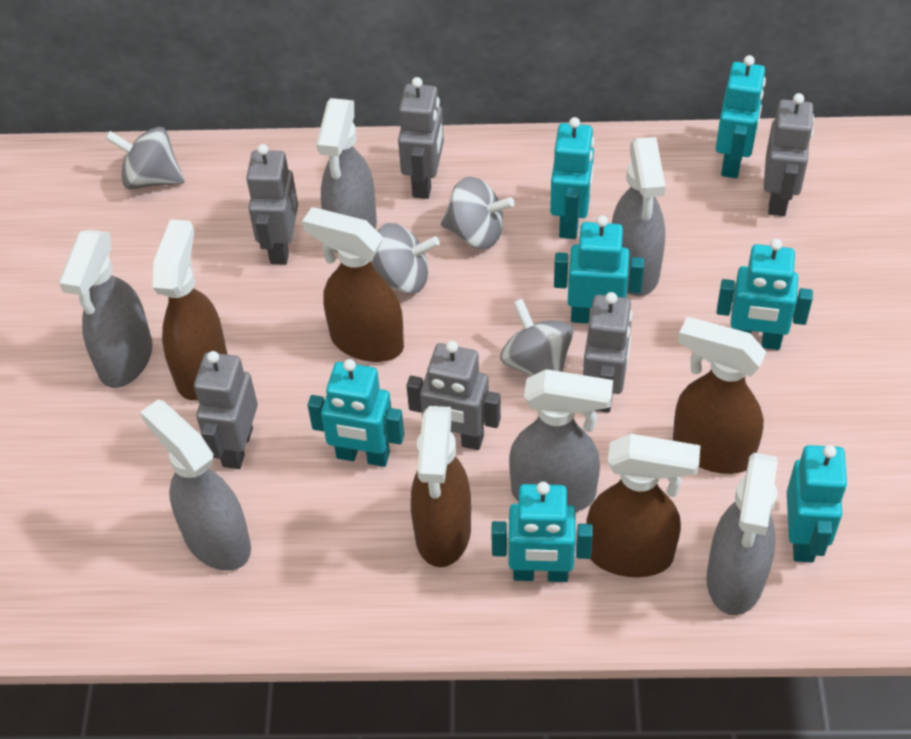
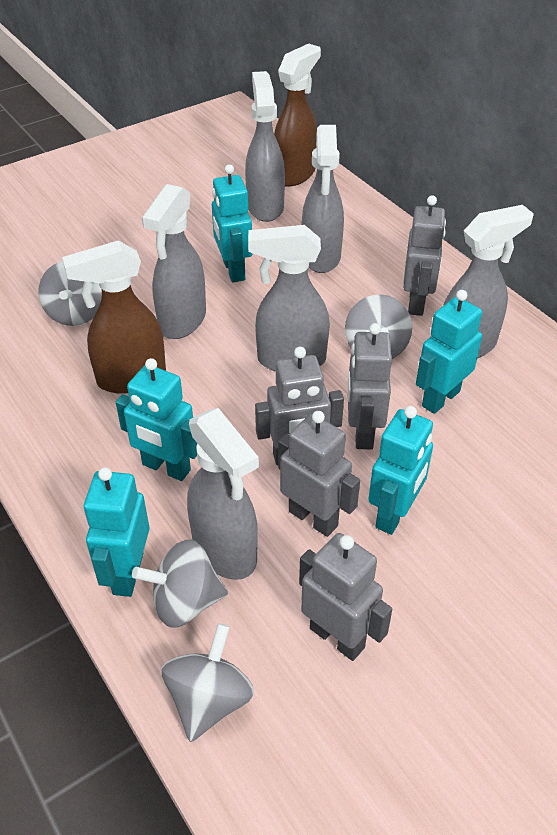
brown spray bottle: 5 -> 2
grey robot: 6 -> 5
turquoise robot: 7 -> 5

